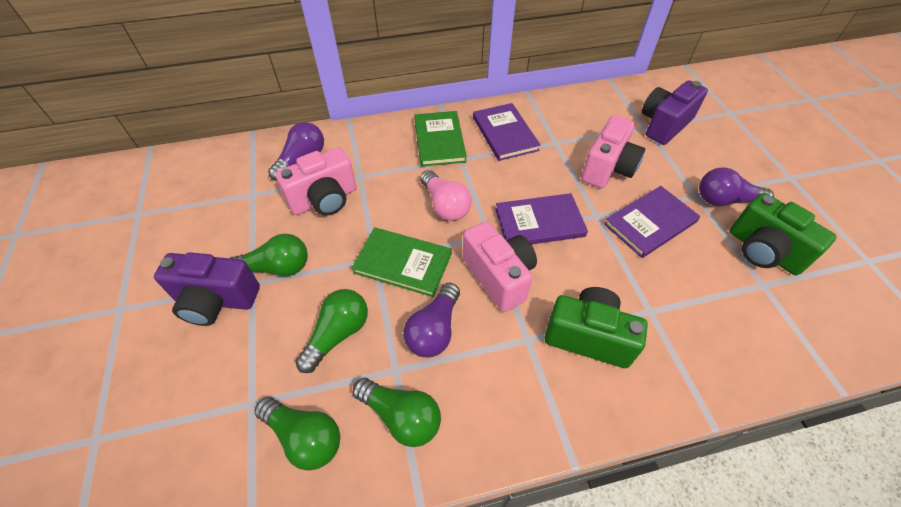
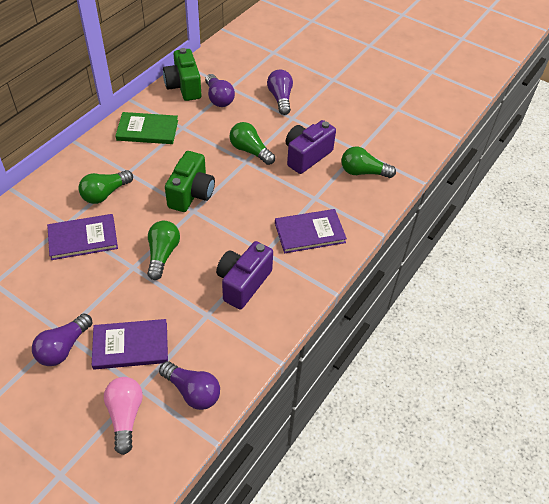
green book: 2 -> 1
pink camera: 3 -> 0
purple light bulb: 3 -> 4

